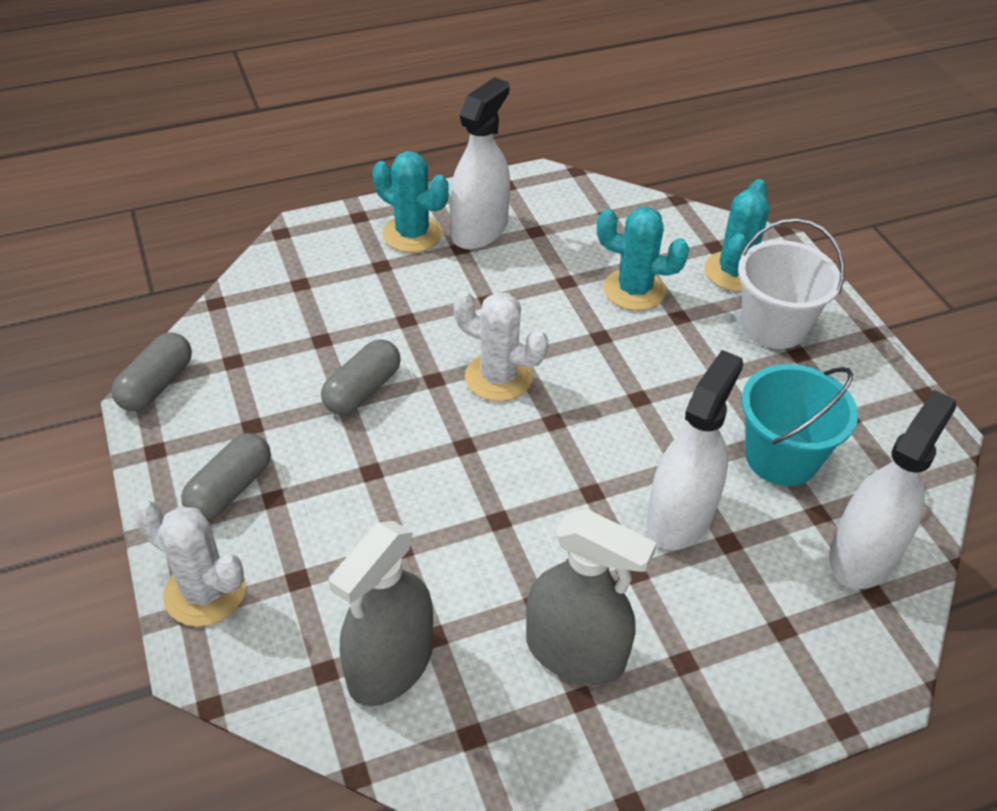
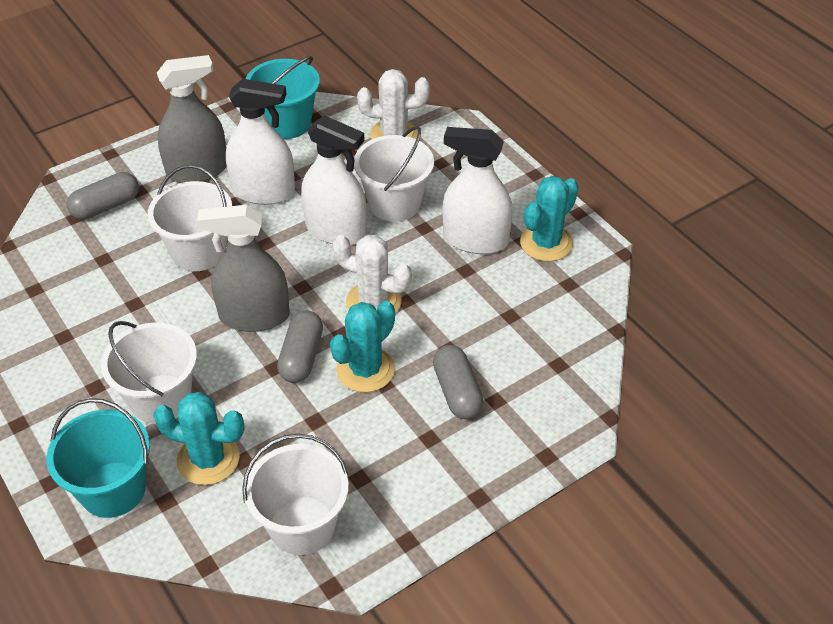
turquoise bucket: 1 -> 2
white bucket: 1 -> 4

